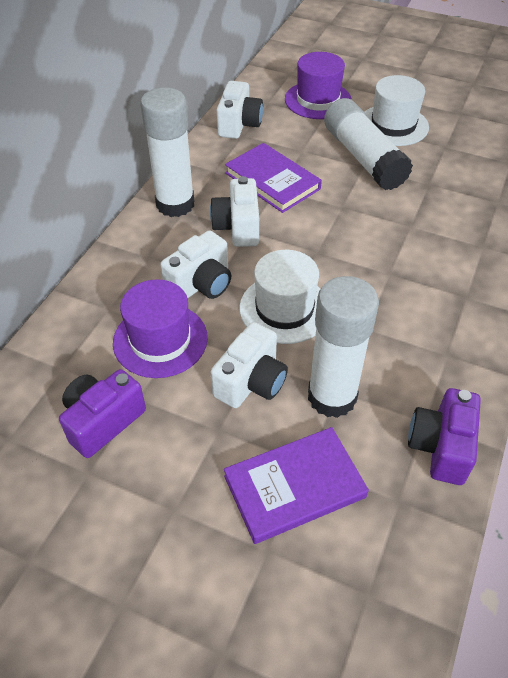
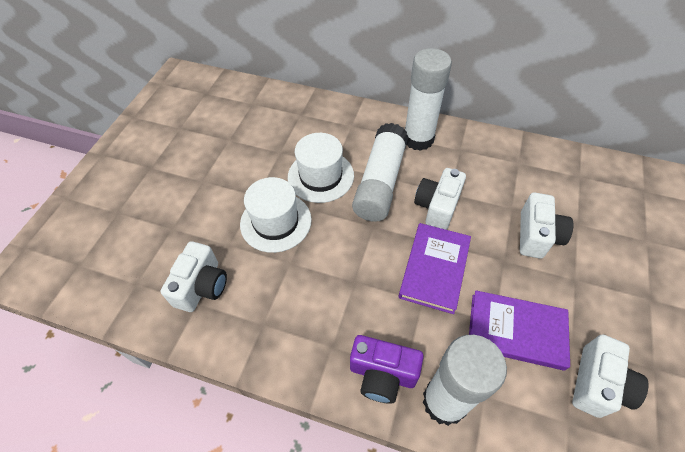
purple camera: 2 -> 1
purple hat: 2 -> 0

